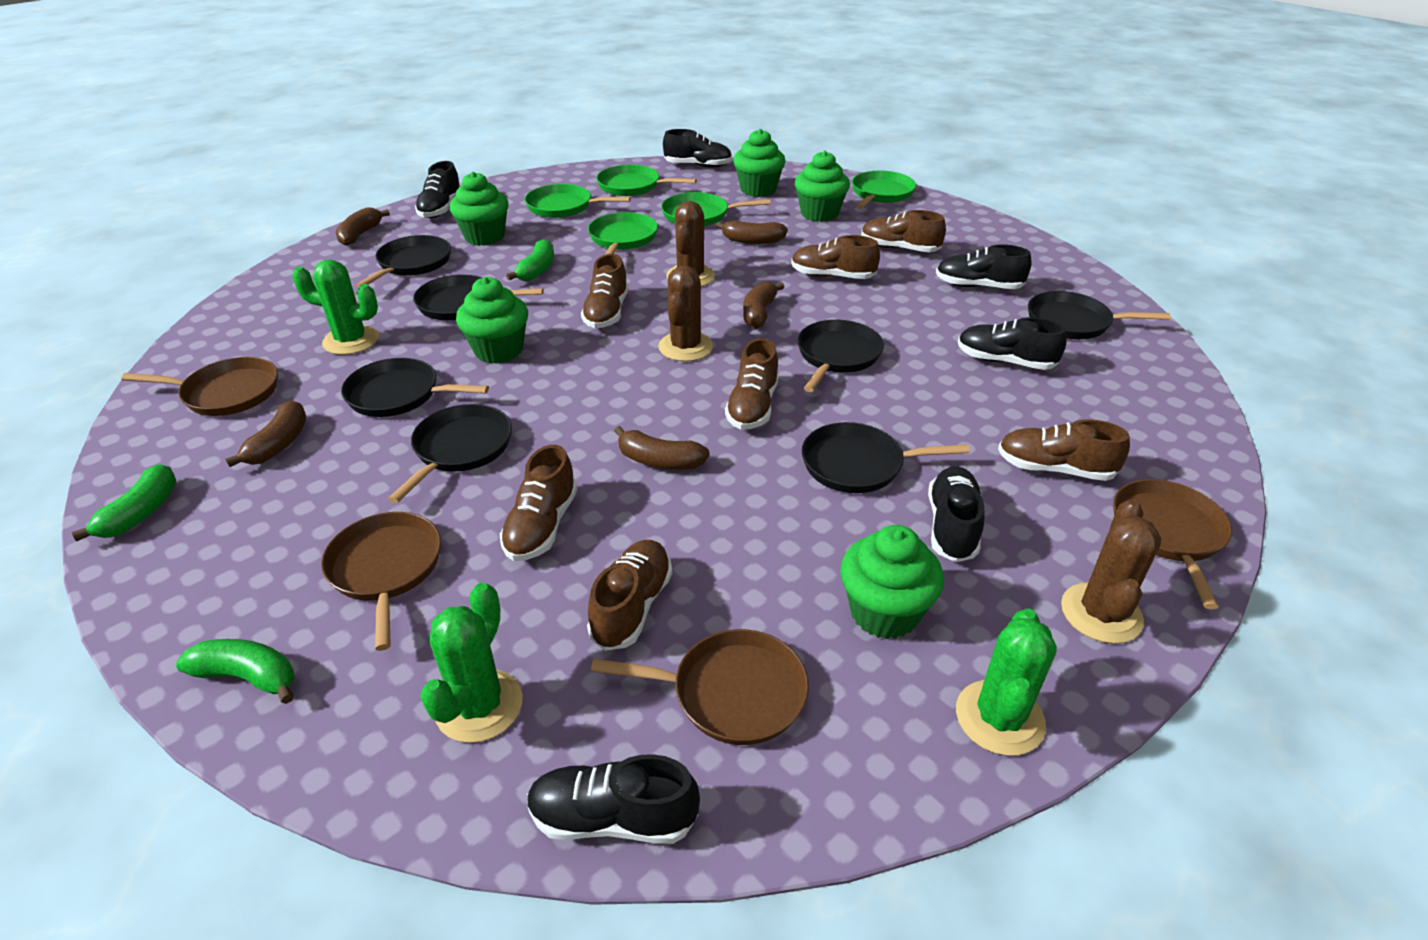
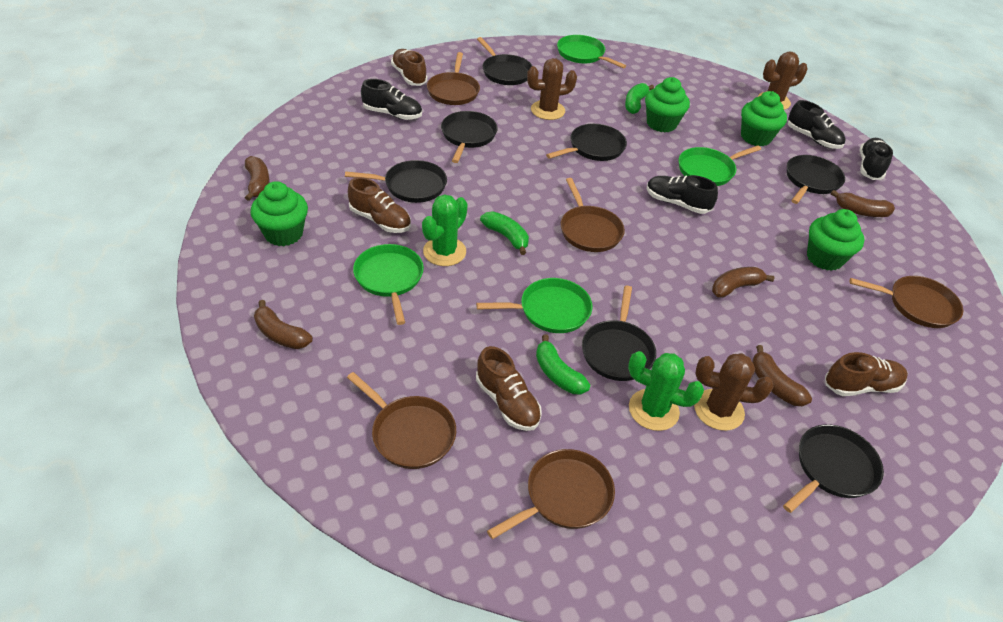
black shoe: 6 -> 4
brown pan: 4 -> 5
brown shoe: 7 -> 4
green cactus: 3 -> 2
green cupcake: 5 -> 4
green pan: 5 -> 4

